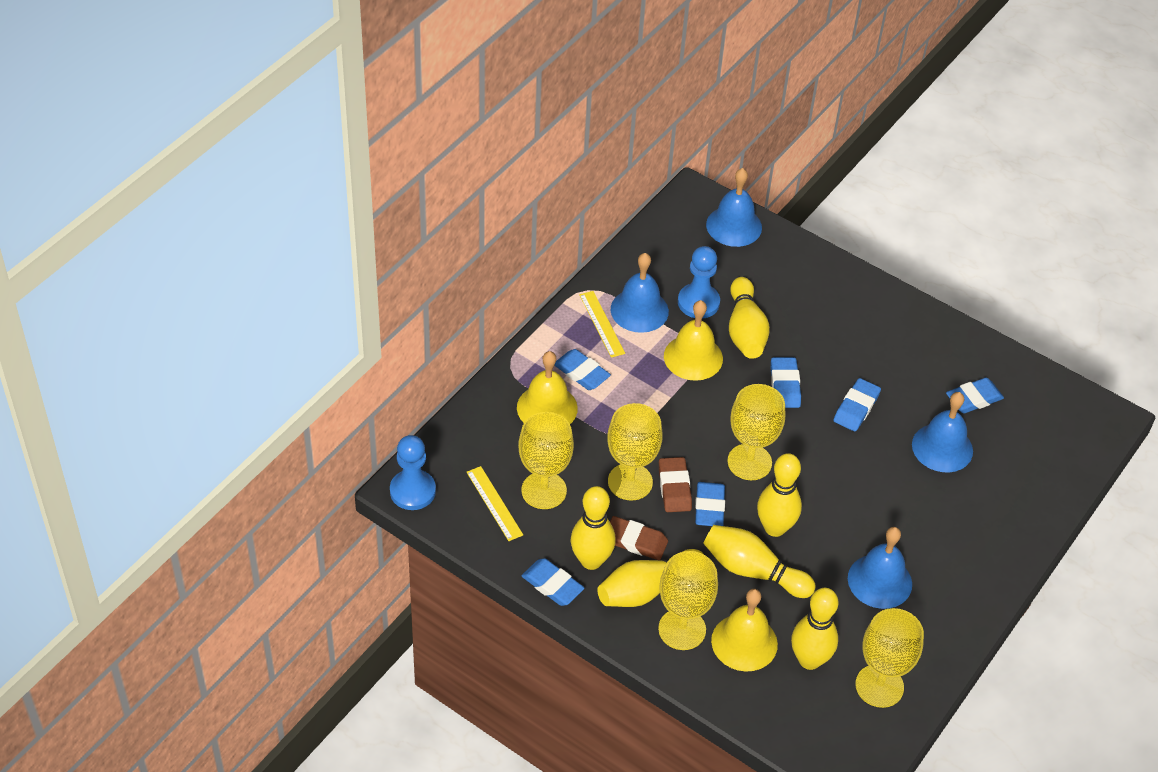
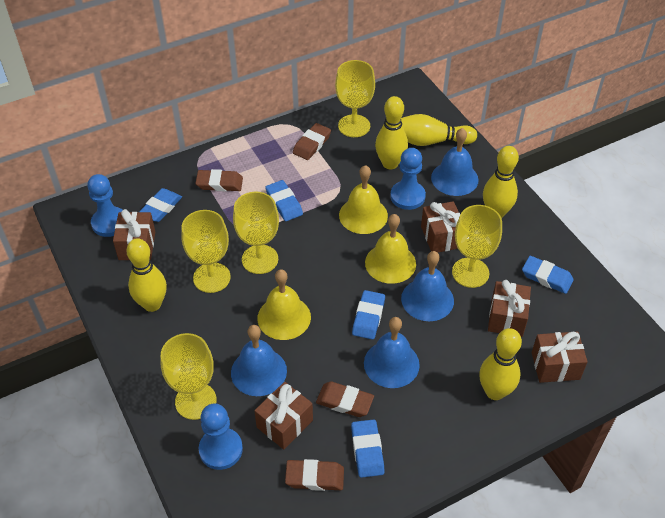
blue eraser: 6 -> 5
blue pawn: 2 -> 3
brown eraser: 2 -> 4
brown gift: 0 -> 5
yellow bowling pin: 6 -> 5
yellow ruler: 2 -> 0

